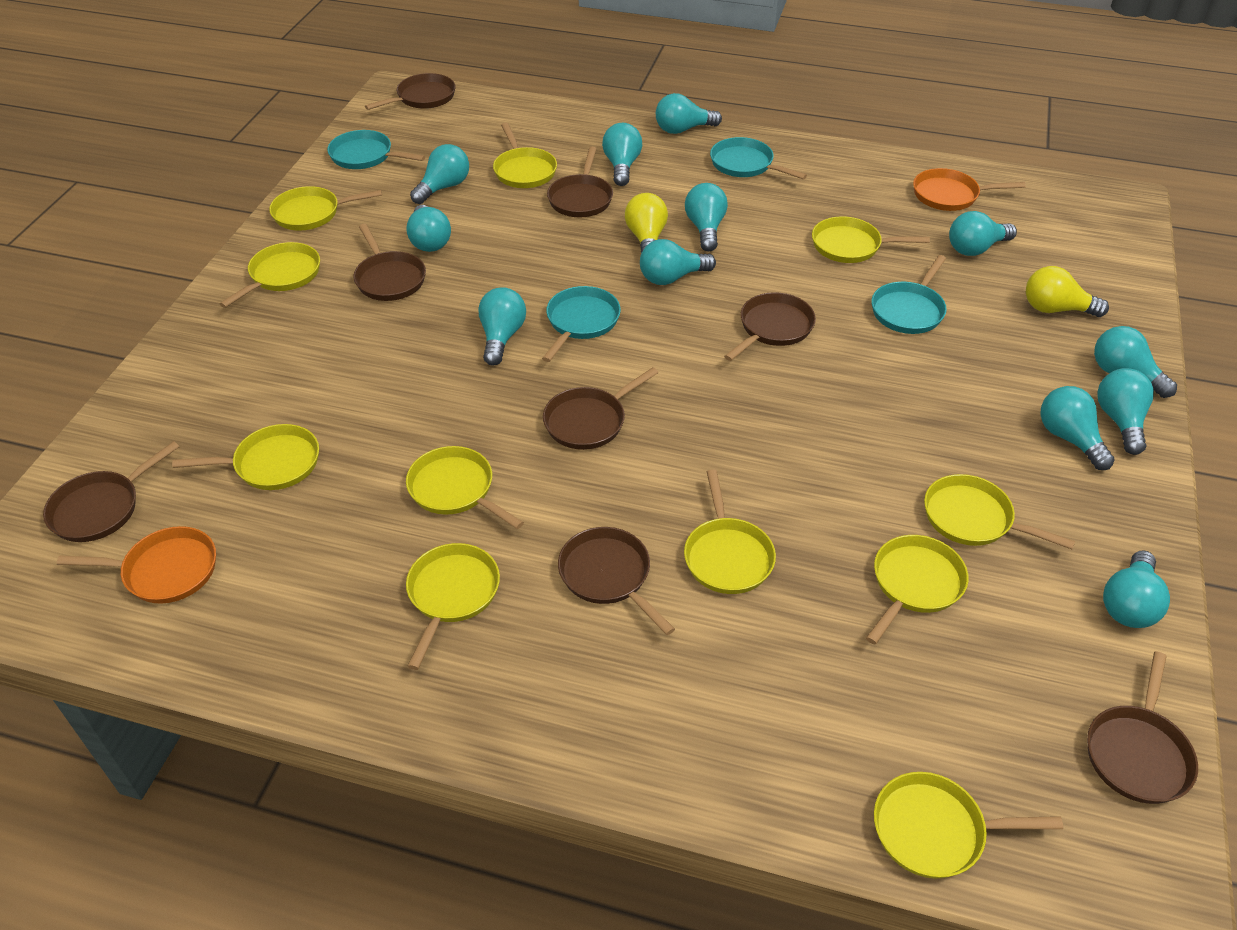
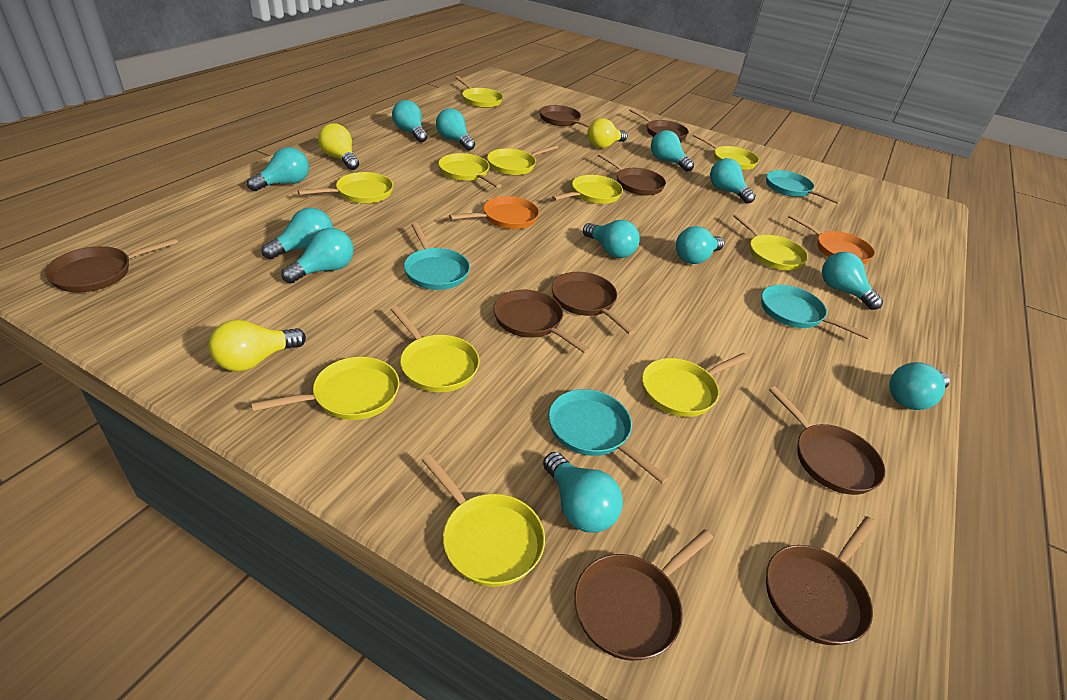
brown pan: 8 -> 9
yellow light bulb: 2 -> 3

